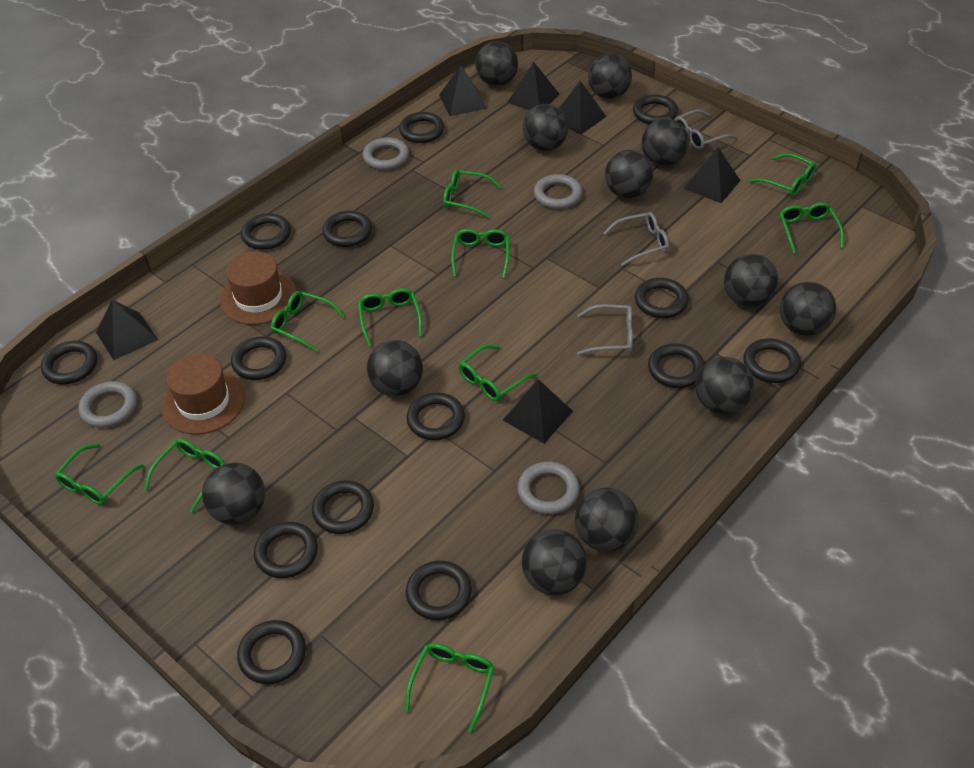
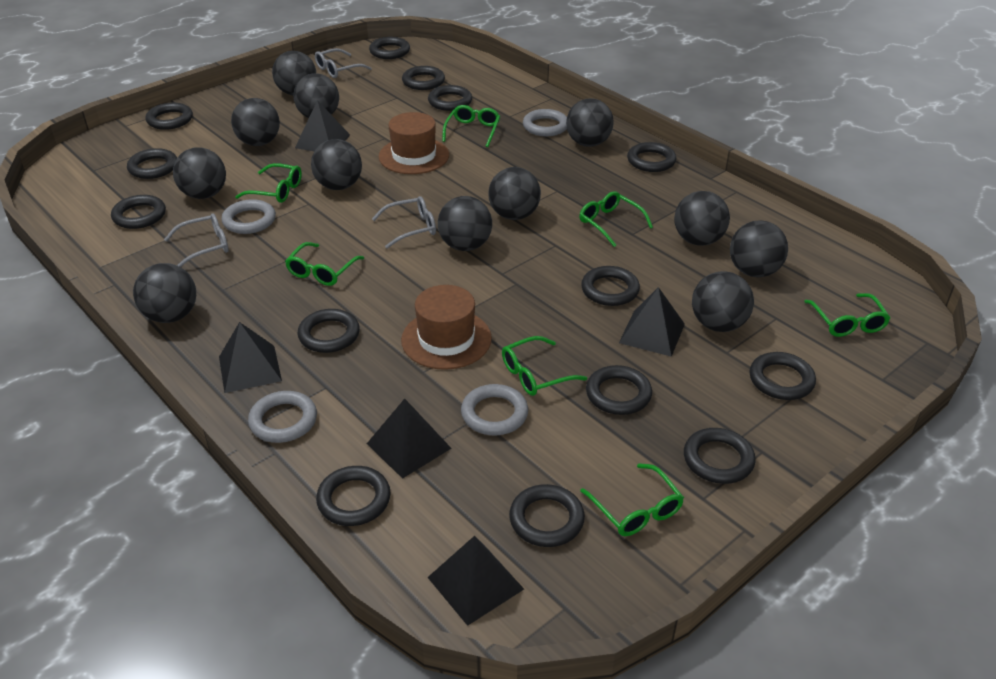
black pyramid: 6 -> 5
green glasses: 10 -> 7

